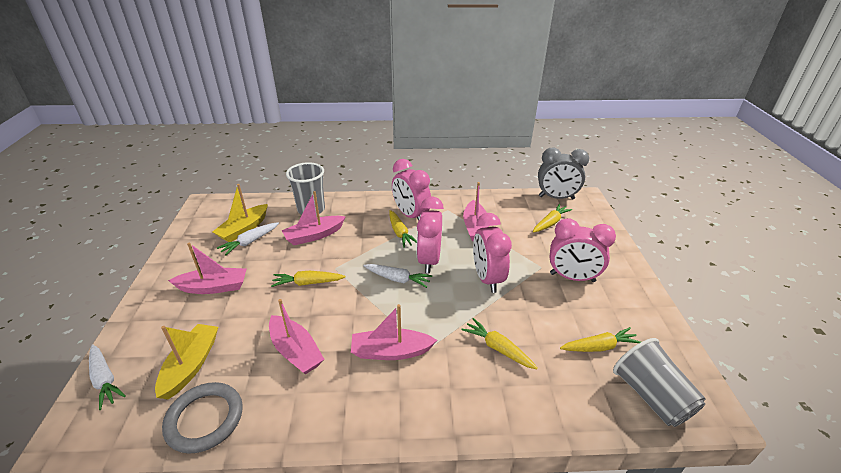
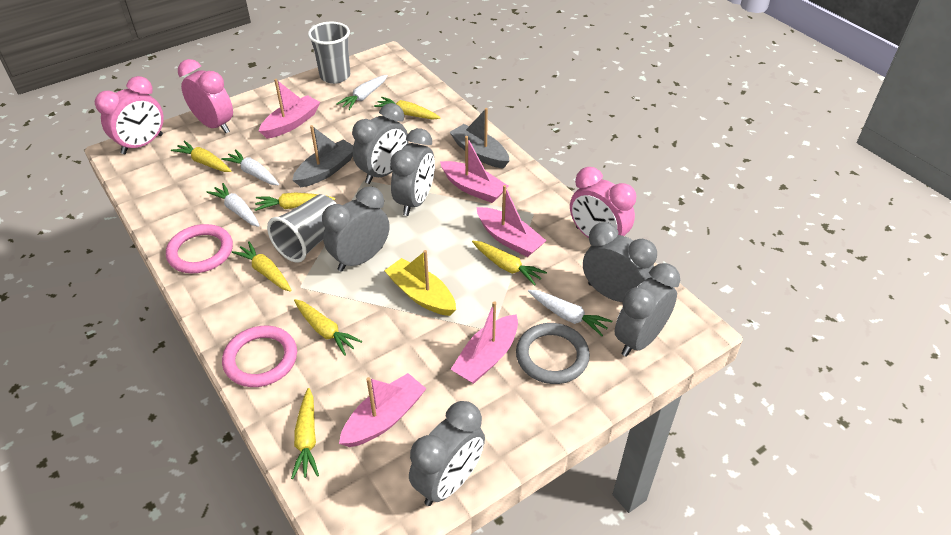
grey boat: 0 -> 2
grey clock: 1 -> 6
pink clock: 4 -> 3
pink ring: 0 -> 2
white carrot: 3 -> 4
yellow boat: 2 -> 1
yellow carrot: 5 -> 7

